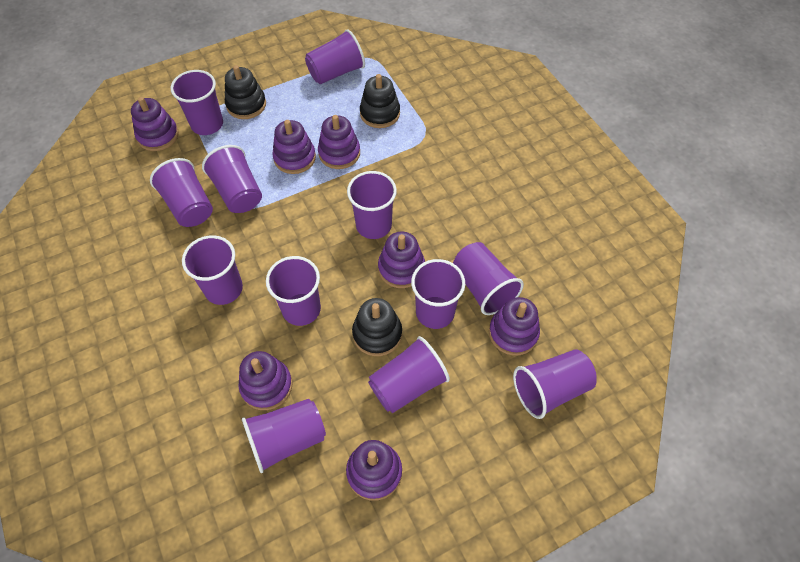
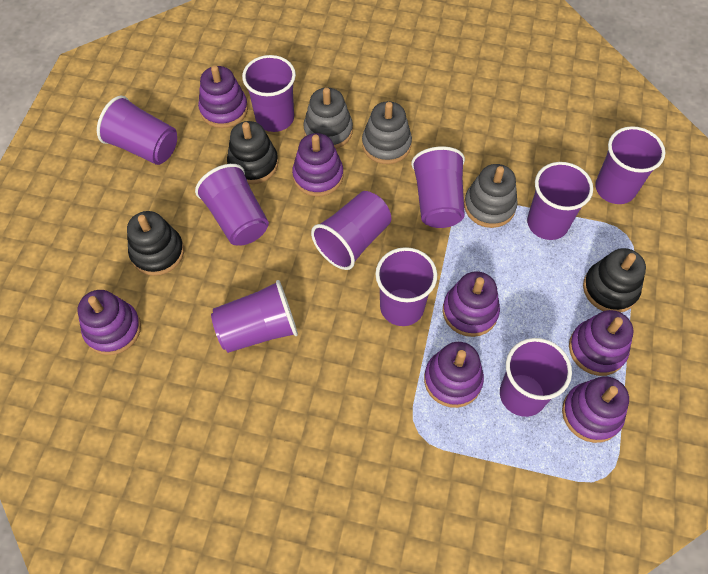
grey stacking toy: 0 -> 3
purple cup: 12 -> 10

